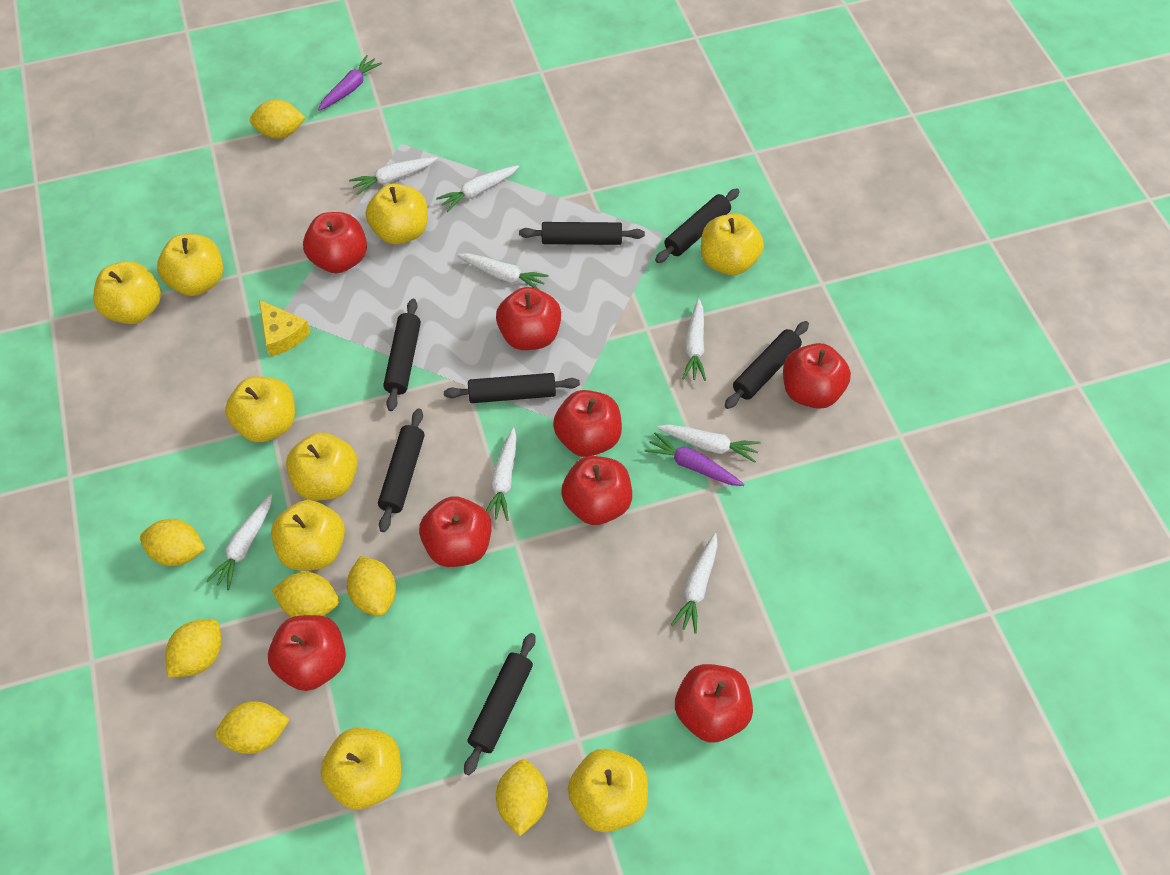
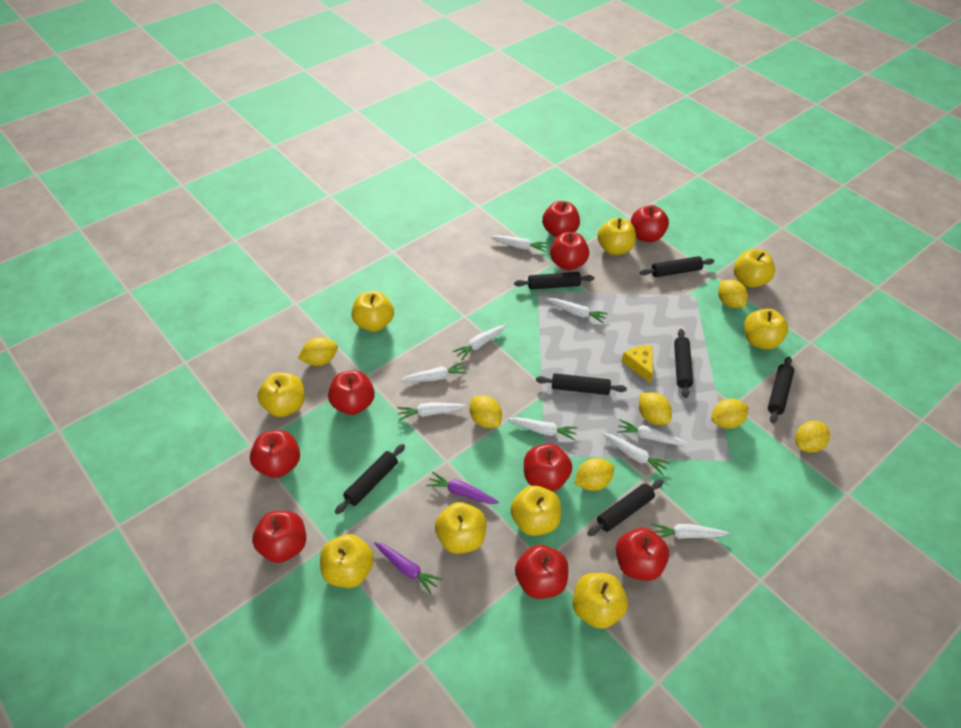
red apple: 8 -> 9
white carrot: 8 -> 9

